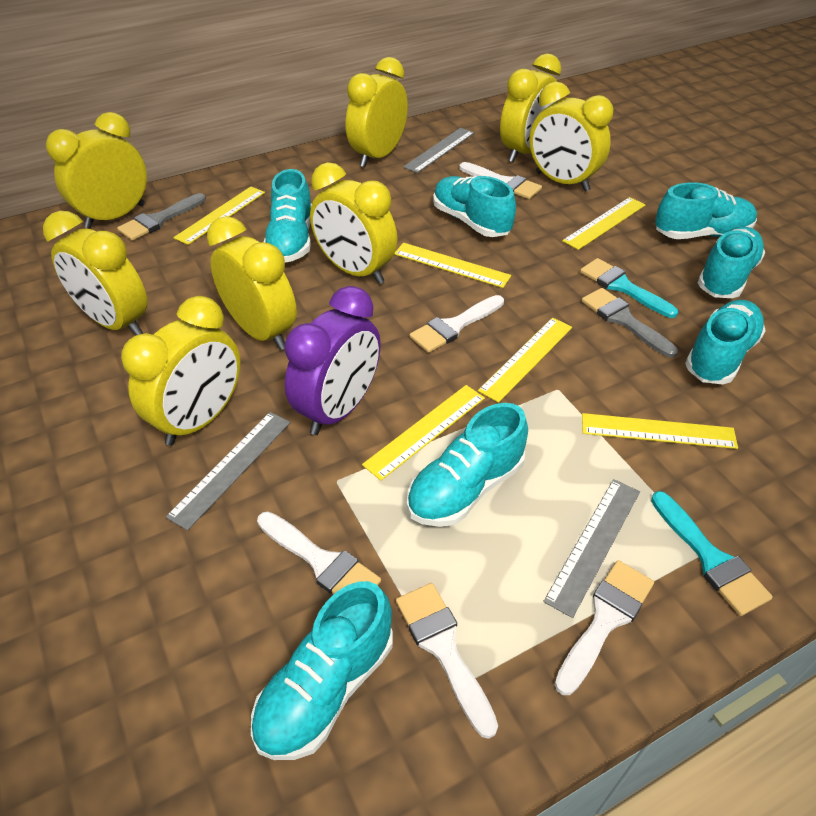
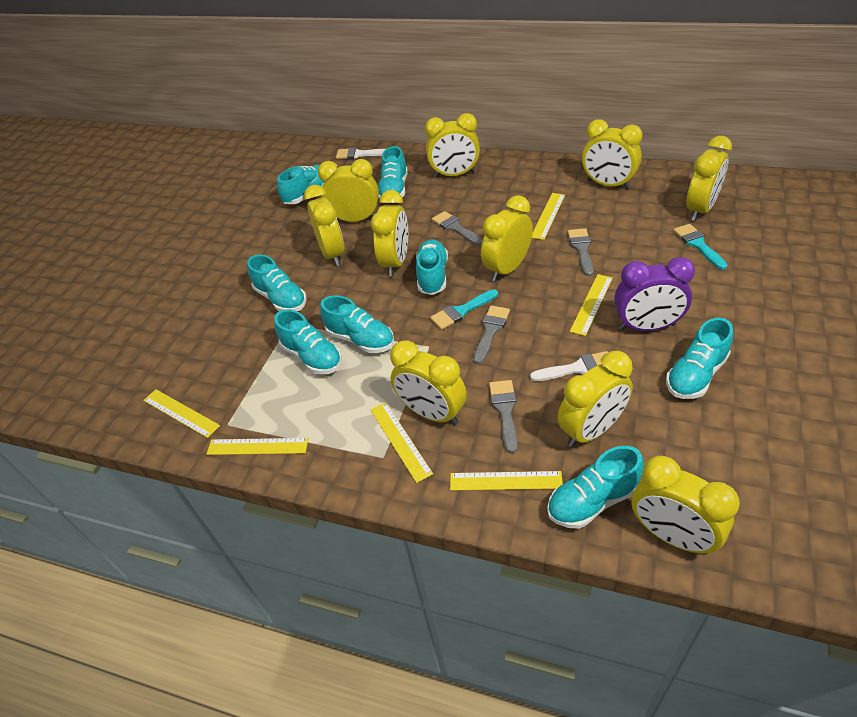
grey brush: 2 -> 4
grey ruler: 3 -> 0
turquoise shoe: 7 -> 8
white brush: 5 -> 2
yellow clock: 8 -> 10

